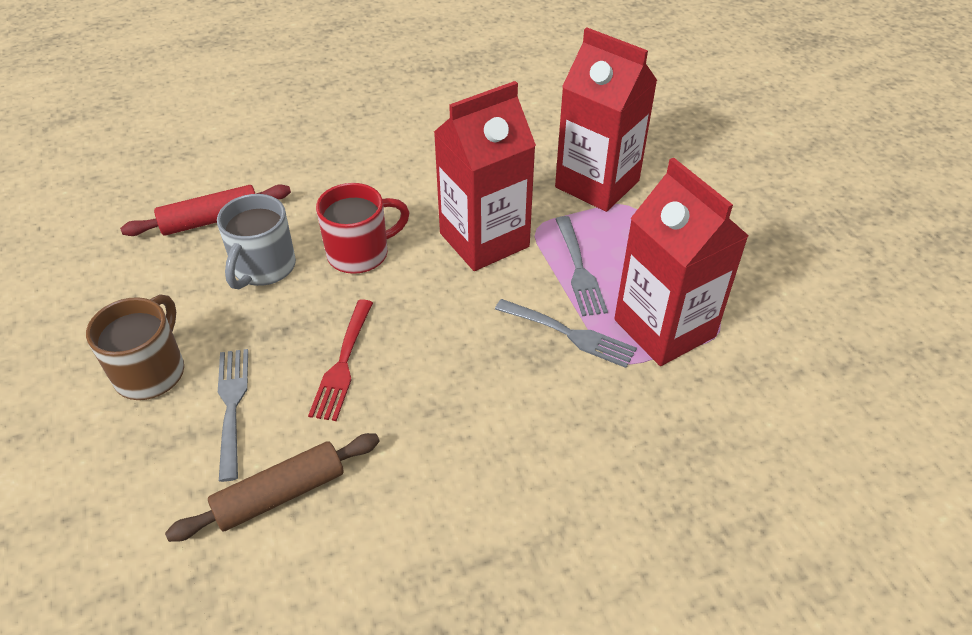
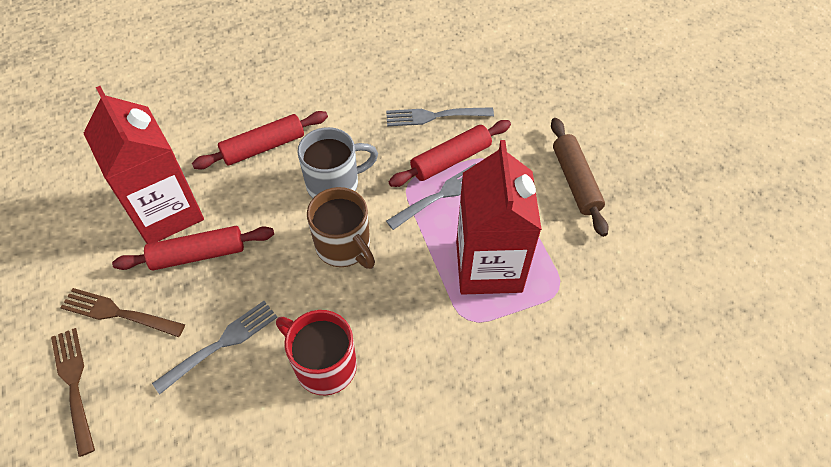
brown fork: 0 -> 2
red carton: 3 -> 2
red fork: 1 -> 0
red rolling pin: 1 -> 3

